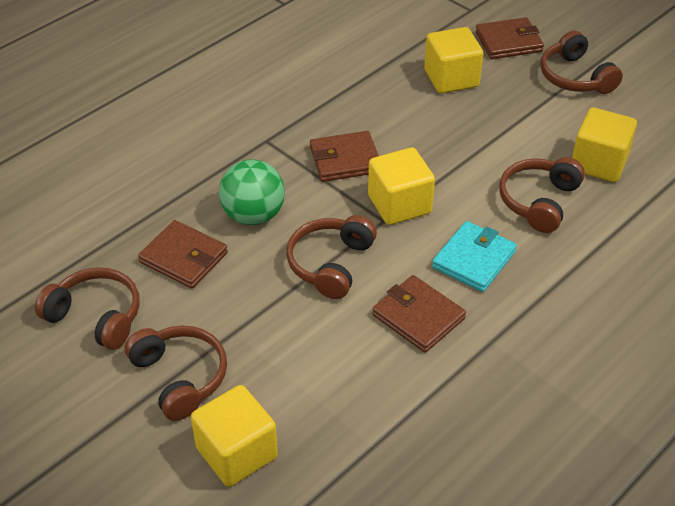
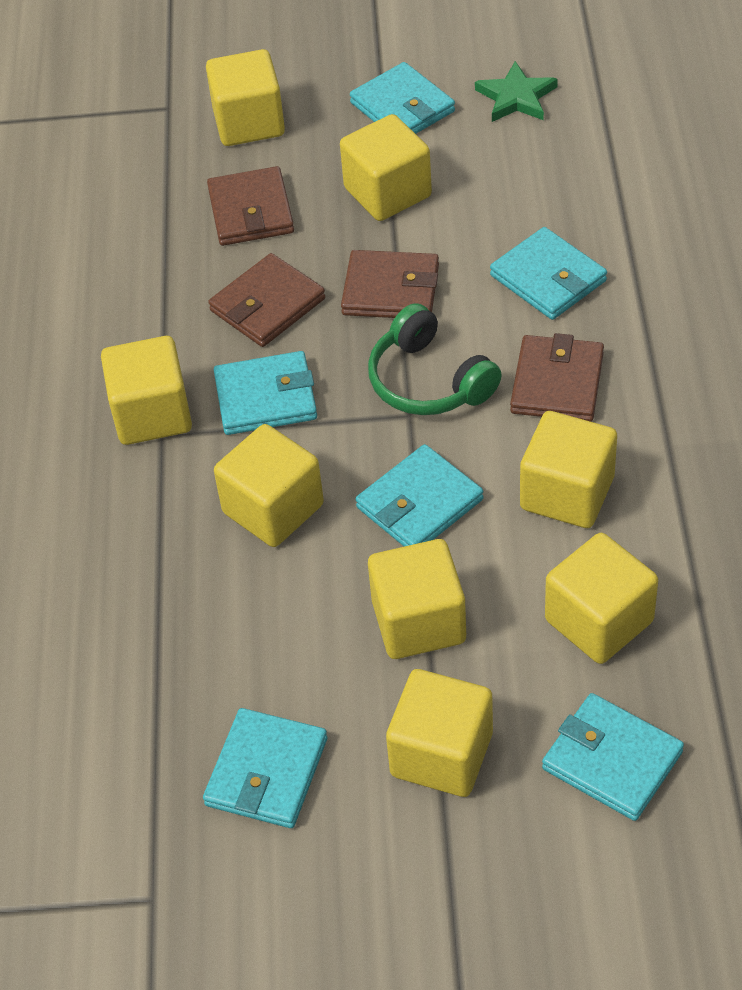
brown headphones: 5 -> 0
green ball: 1 -> 0
green headphones: 0 -> 1
green star: 0 -> 1
turquoise wallet: 1 -> 6
yellow cube: 4 -> 8

